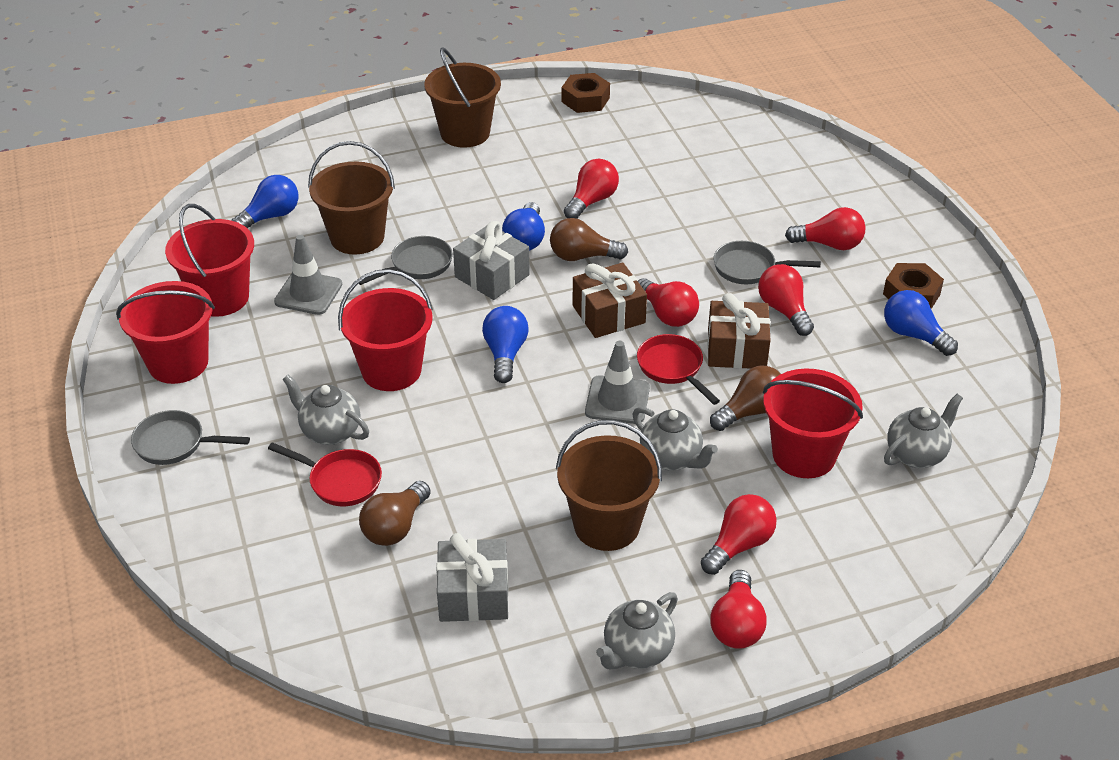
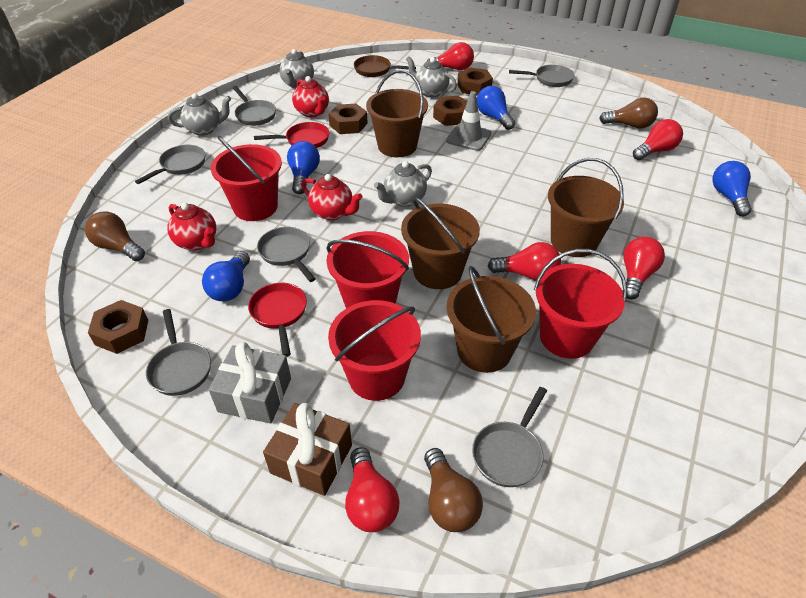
brown bucket: 3 -> 4
brown gift: 2 -> 1
brown nut: 2 -> 4
brown pan: 0 -> 1
grey gift: 2 -> 1
grey pan: 3 -> 6
grey traffic cone: 2 -> 1
red light bulb: 6 -> 5
red teapot: 0 -> 3

